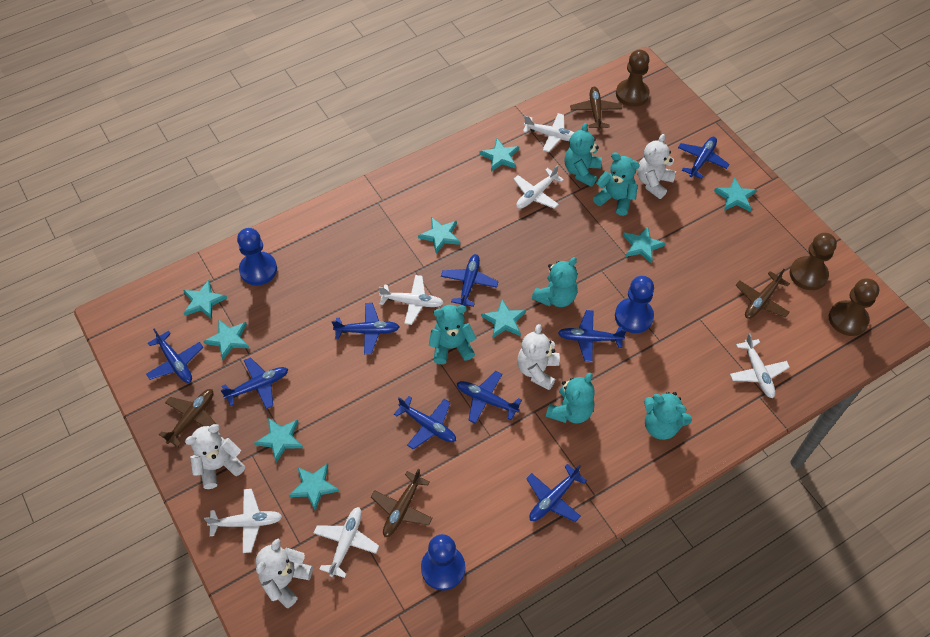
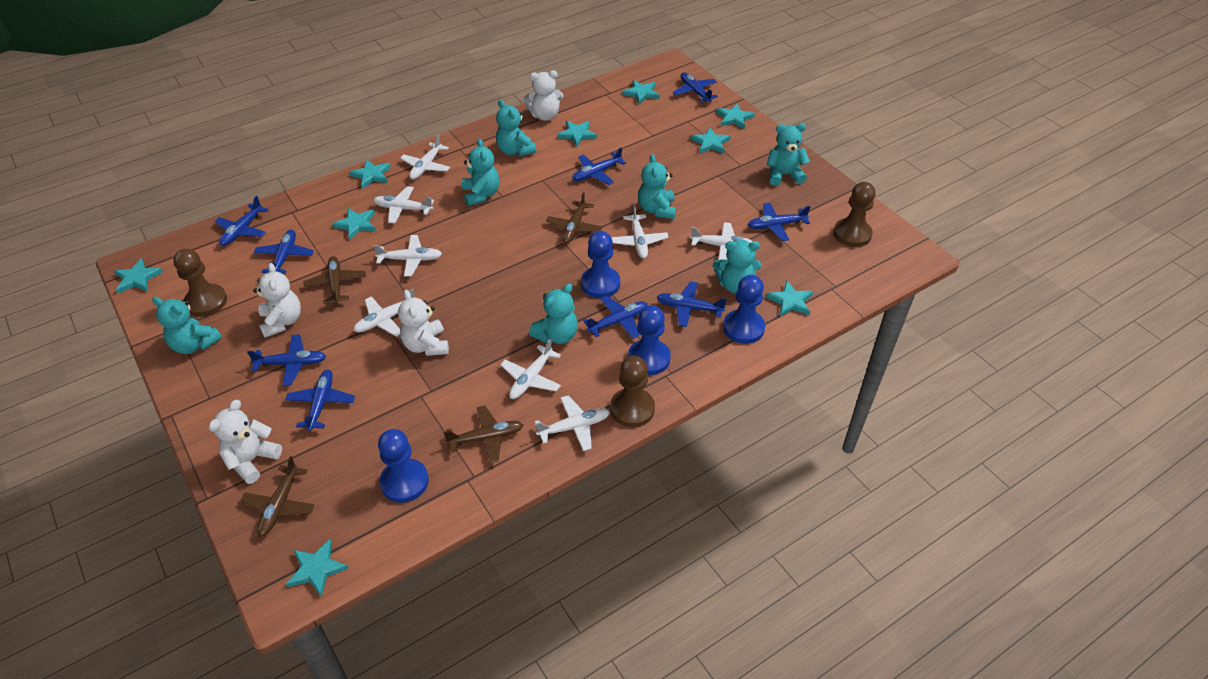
blue pawn: 3 -> 4
turquoise teddy bear: 6 -> 7
white plane: 6 -> 8

